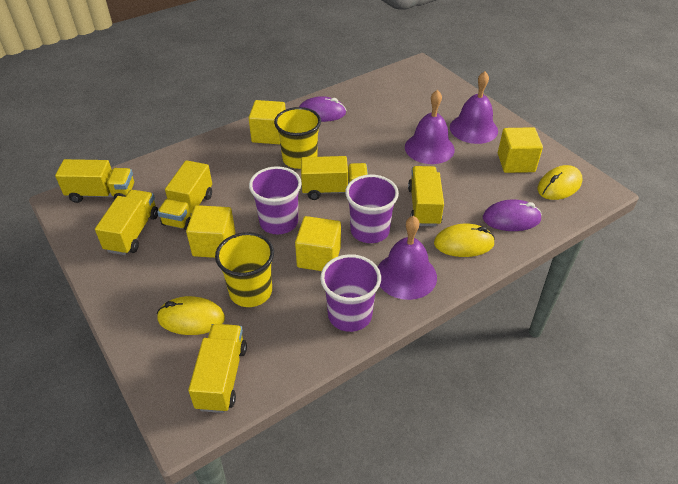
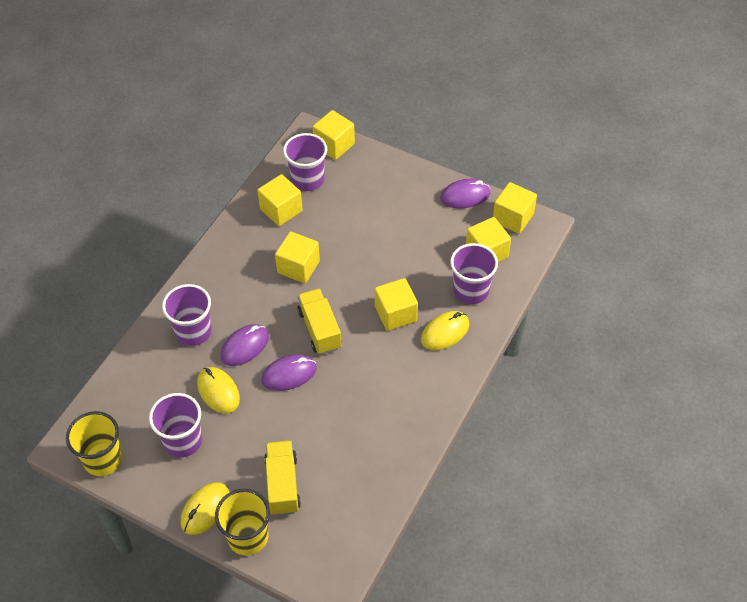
purple bell: 3 -> 0
purple cup: 3 -> 4
purple mouse: 2 -> 3
yellow cube: 4 -> 6
yellow truck: 6 -> 2

